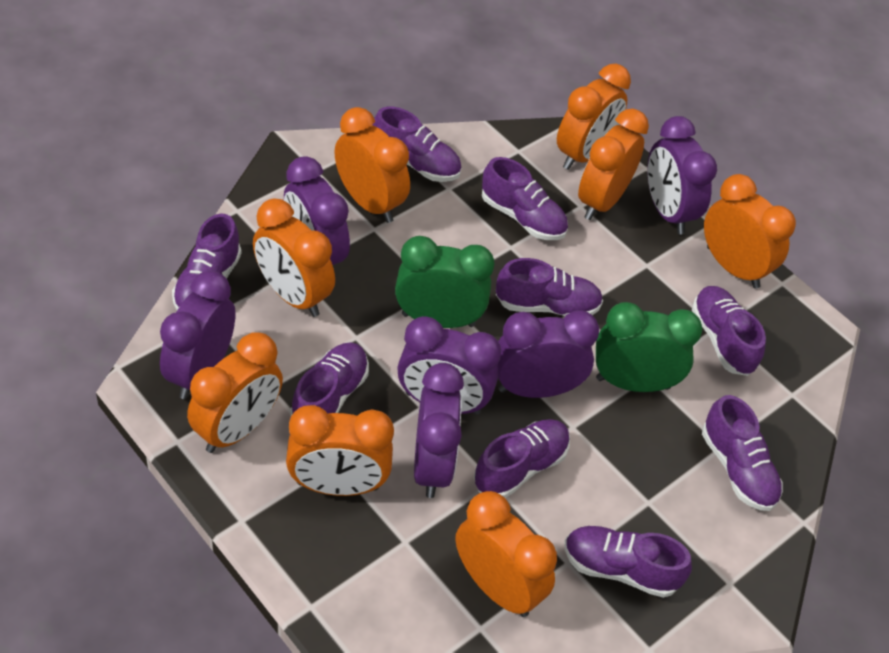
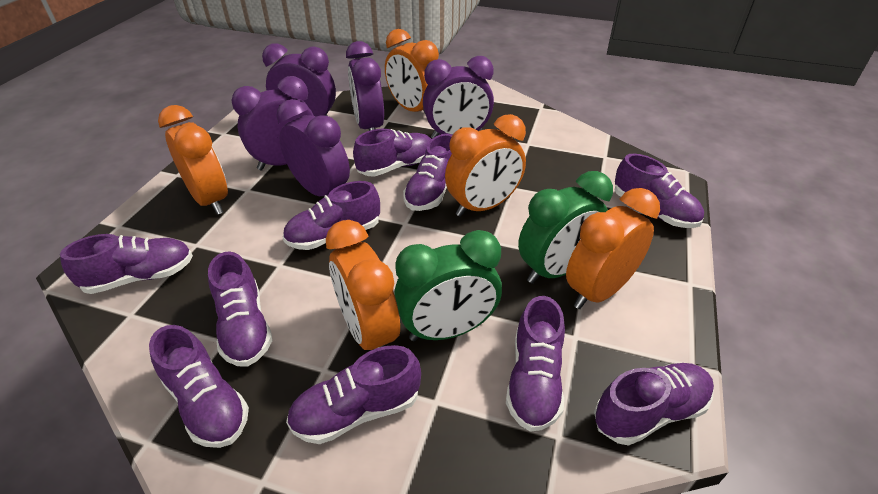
orange clock: 8 -> 5
purple clock: 6 -> 5
purple shoe: 9 -> 10

